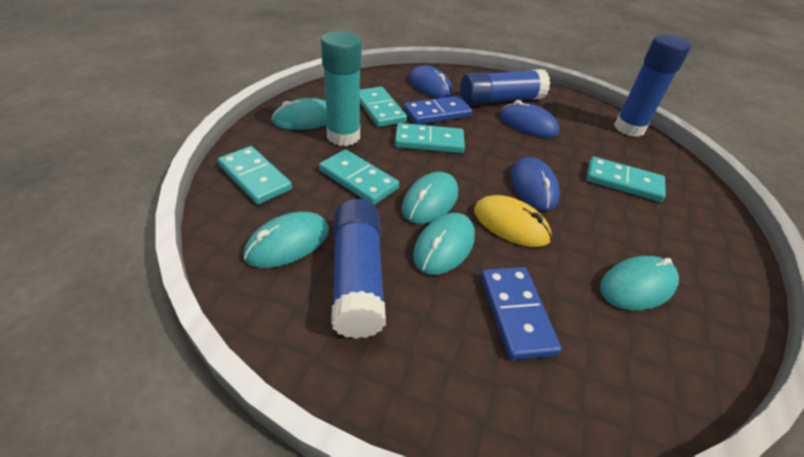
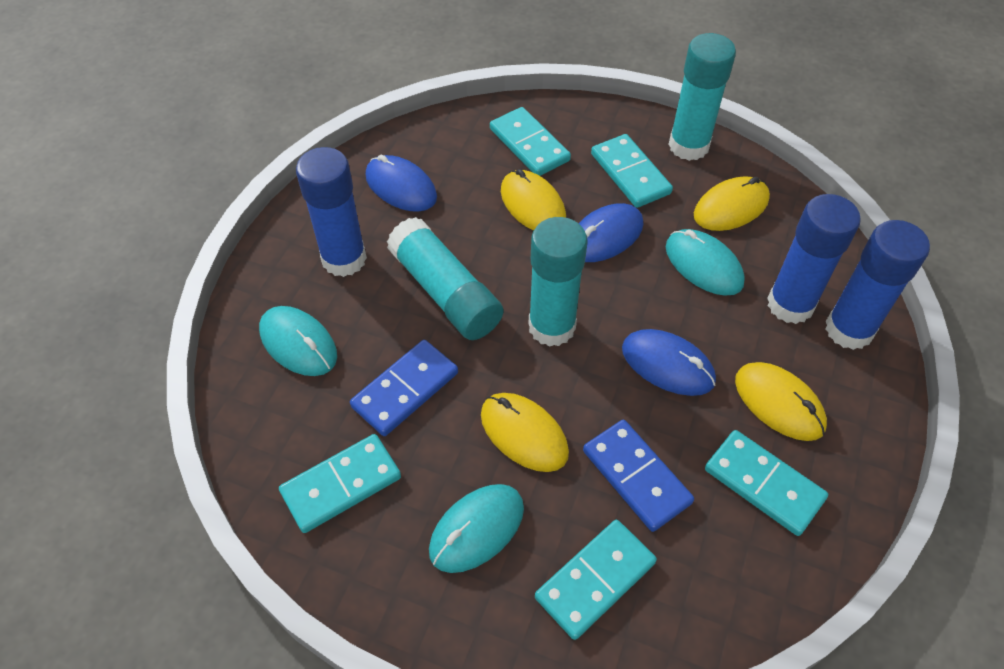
turquoise glue stick: 1 -> 3
turquoise mouse: 5 -> 3
yellow mouse: 1 -> 4

